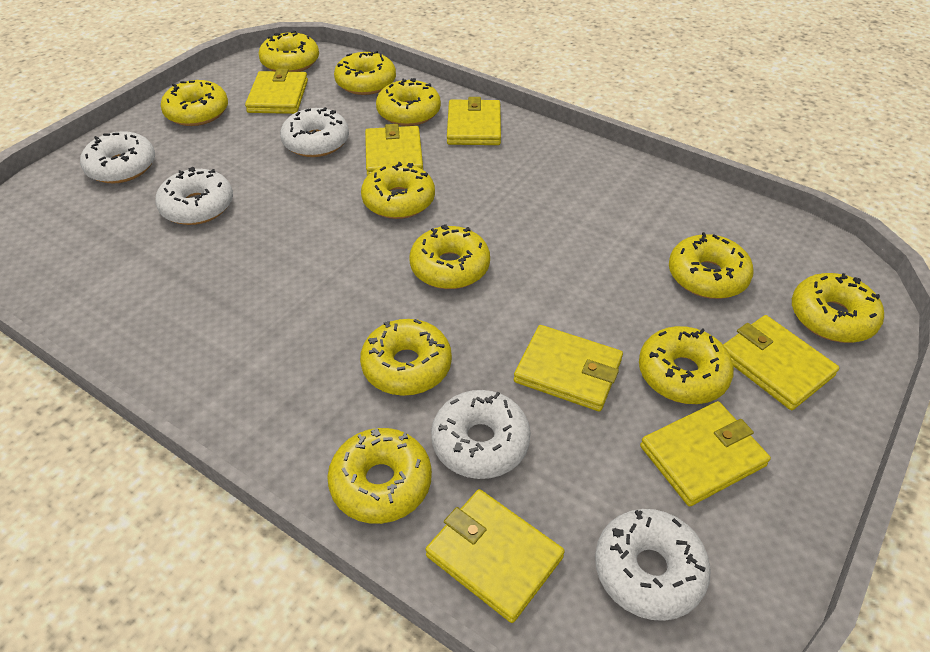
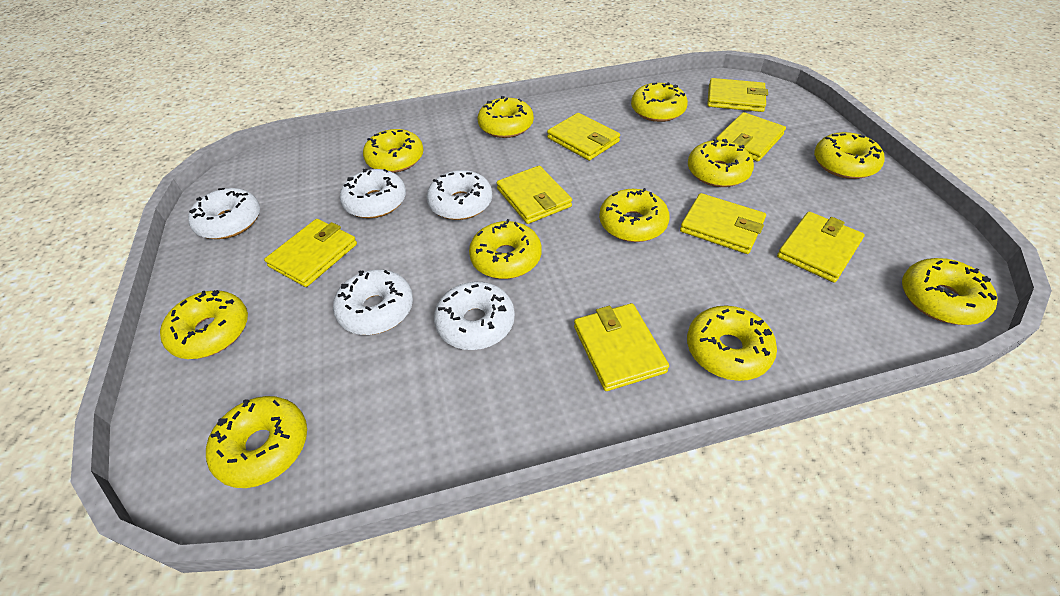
yellow wallet: 7 -> 8

